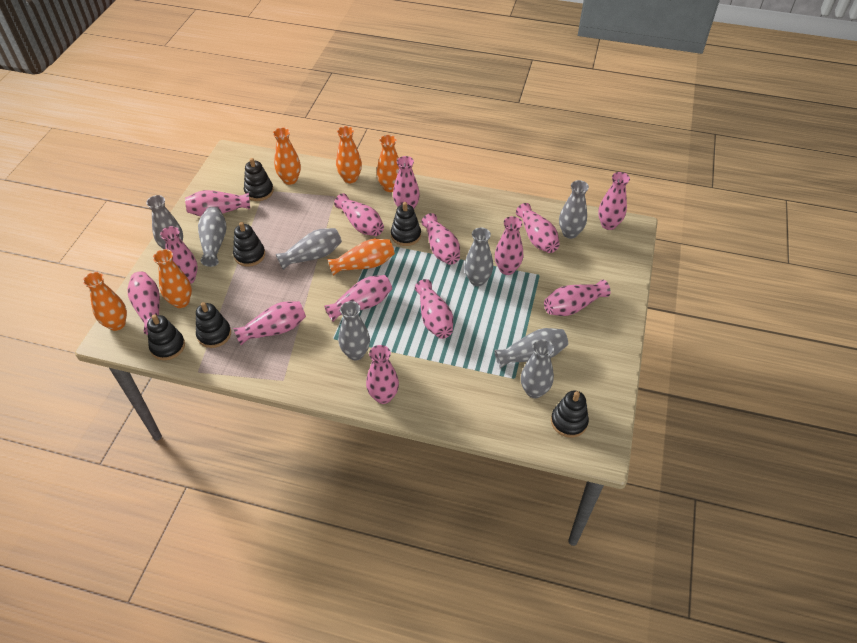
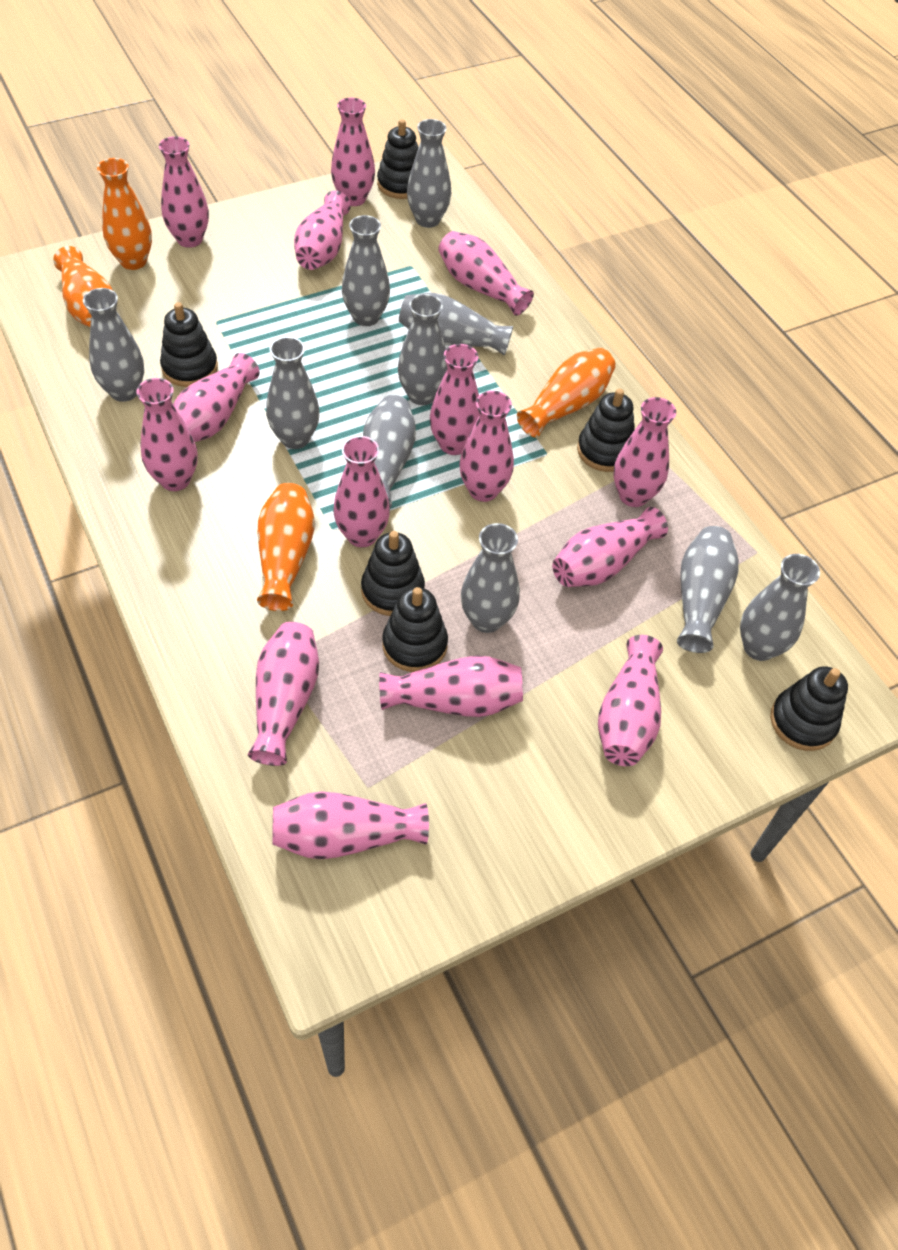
grey vase: 8 -> 10
orange vase: 6 -> 4
pink vase: 14 -> 15

